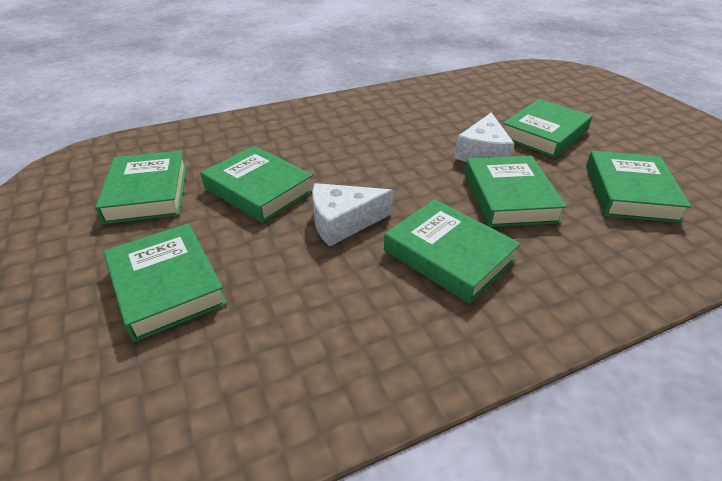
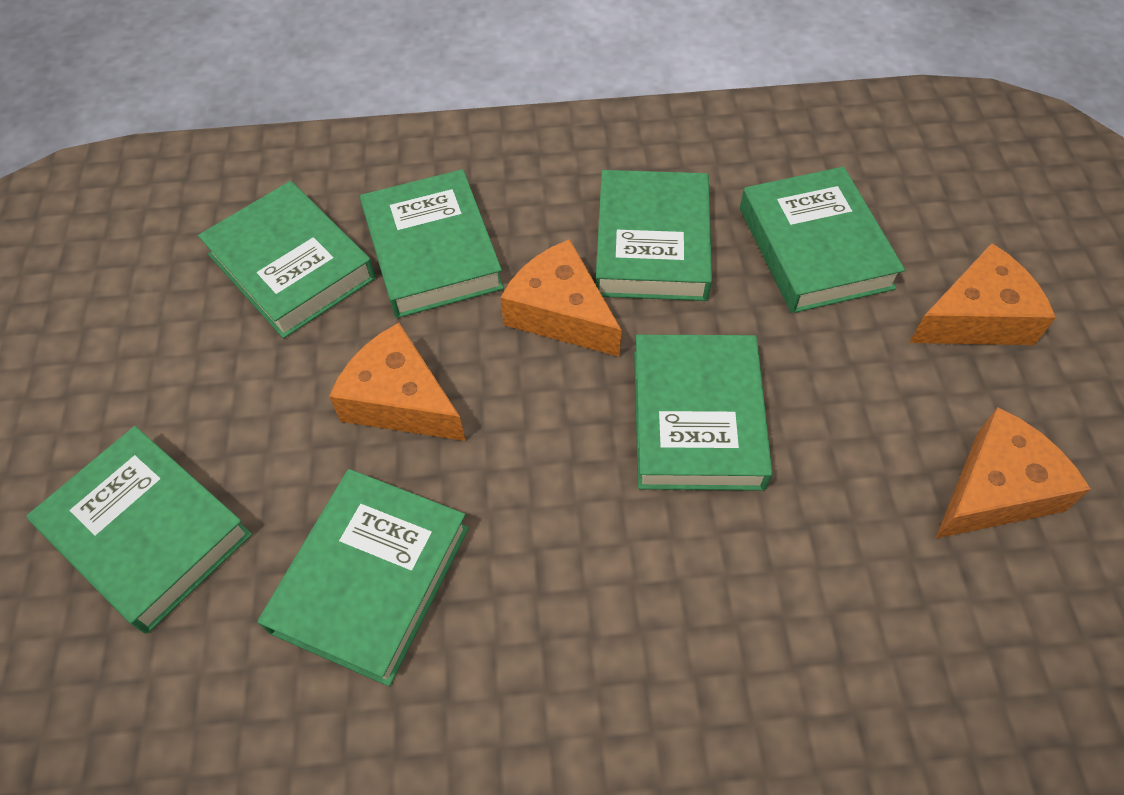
orange cheese: 0 -> 4
white cheese: 2 -> 0

